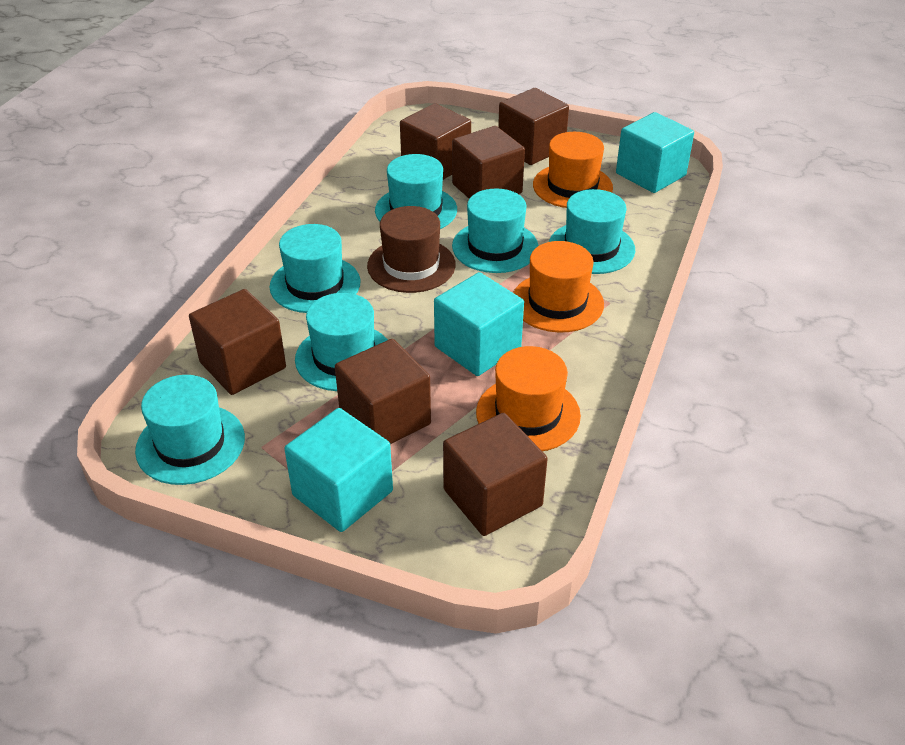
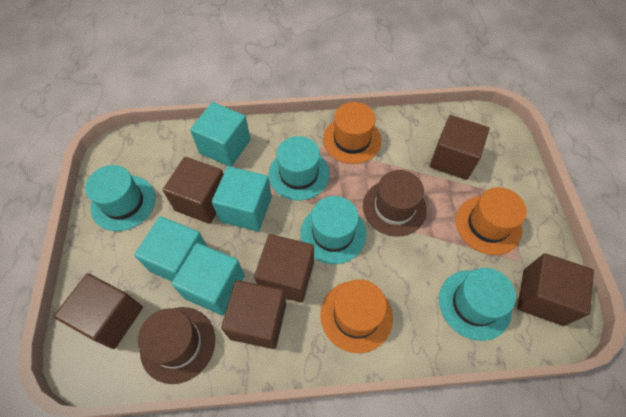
brown hat: 1 -> 2
turquoise cube: 3 -> 4
turquoise hat: 6 -> 4

